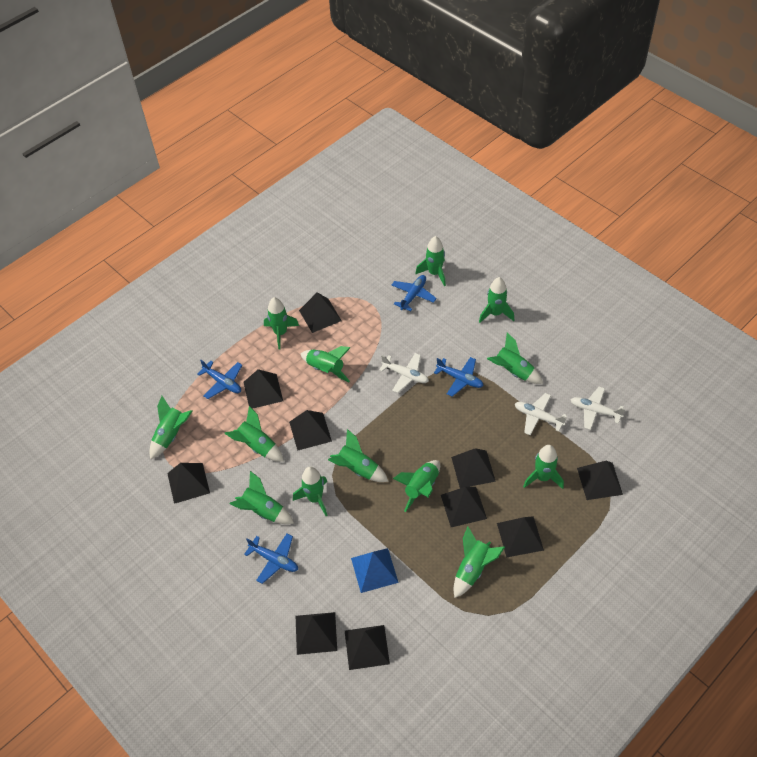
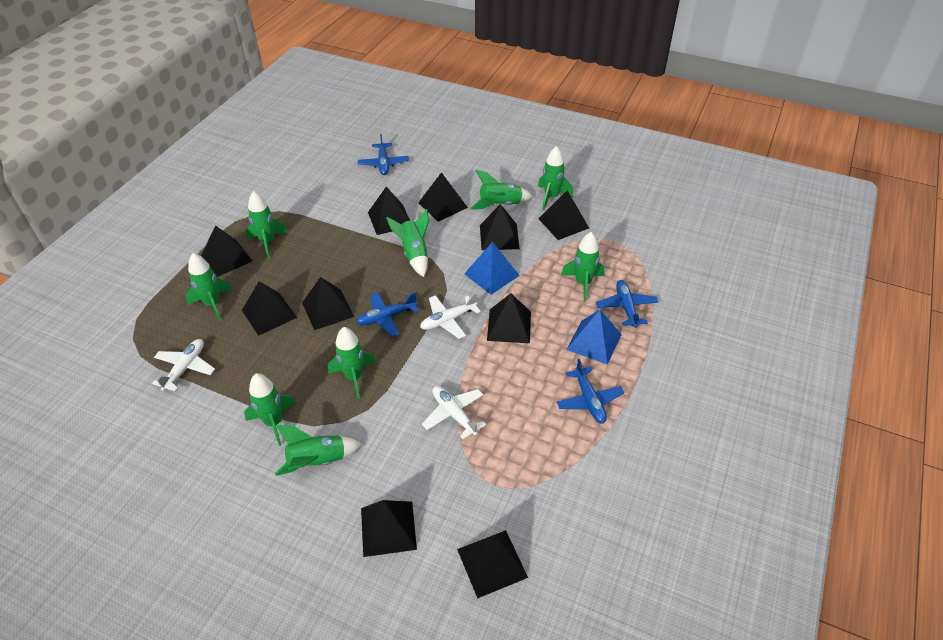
blue pyramid: 1 -> 2
green rocket: 13 -> 9

